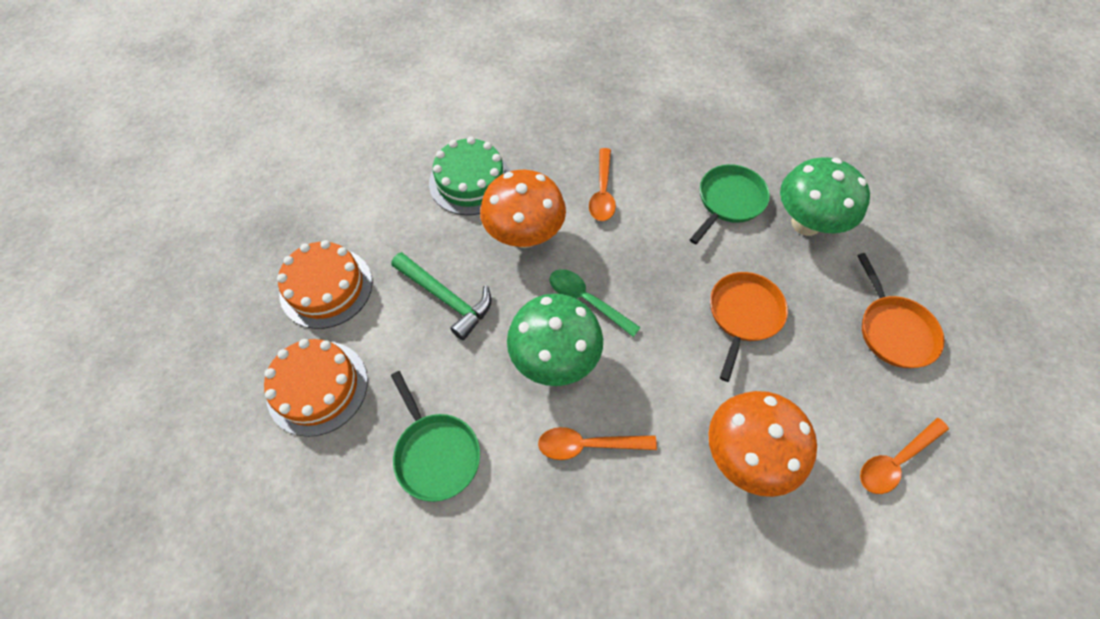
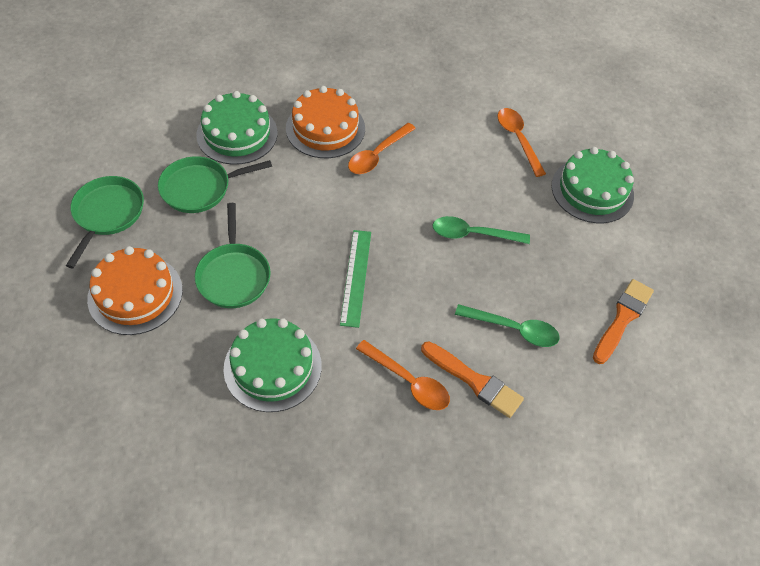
green cake: 1 -> 3
green hammer: 1 -> 0
green mushroom: 2 -> 0
green pan: 2 -> 3
green ruler: 0 -> 1
green spoon: 1 -> 2
orange brush: 0 -> 2
orange mushroom: 2 -> 0
orange pan: 2 -> 0

